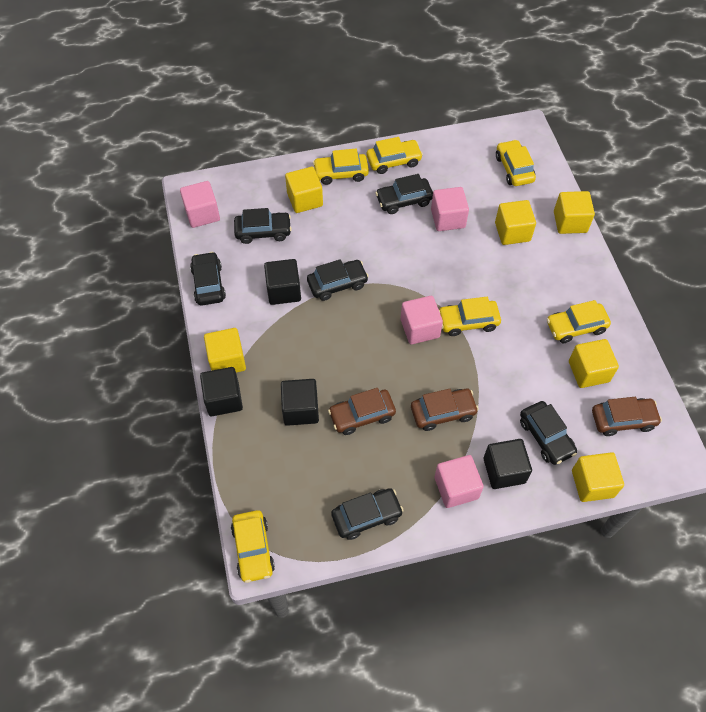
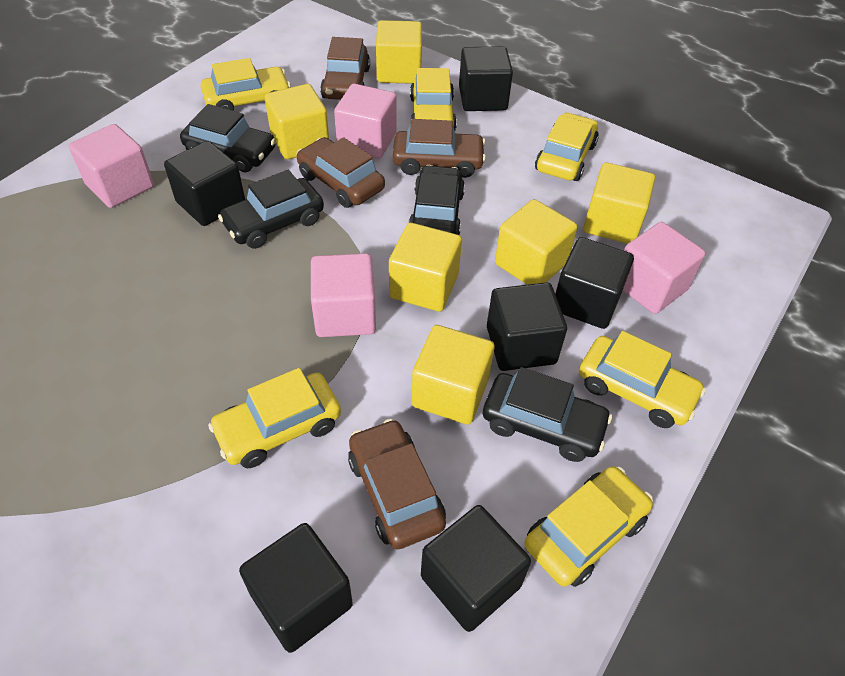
black car: 6 -> 4
black cube: 4 -> 6
brown car: 3 -> 4

